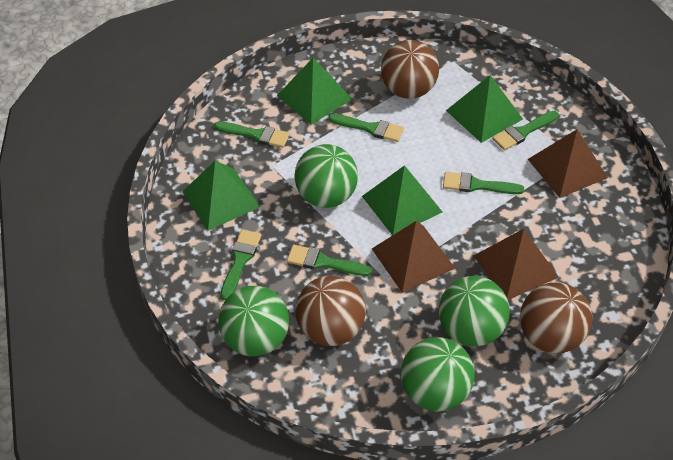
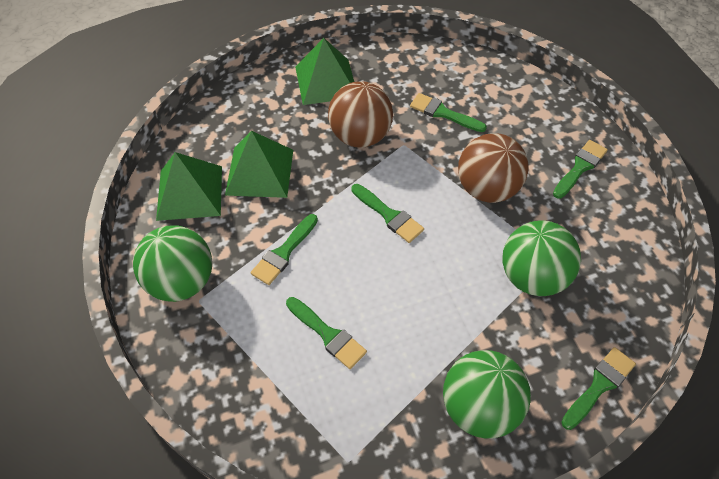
brown ball: 3 -> 2
brown pyramid: 3 -> 0
green ball: 4 -> 3
green pyramid: 4 -> 3

